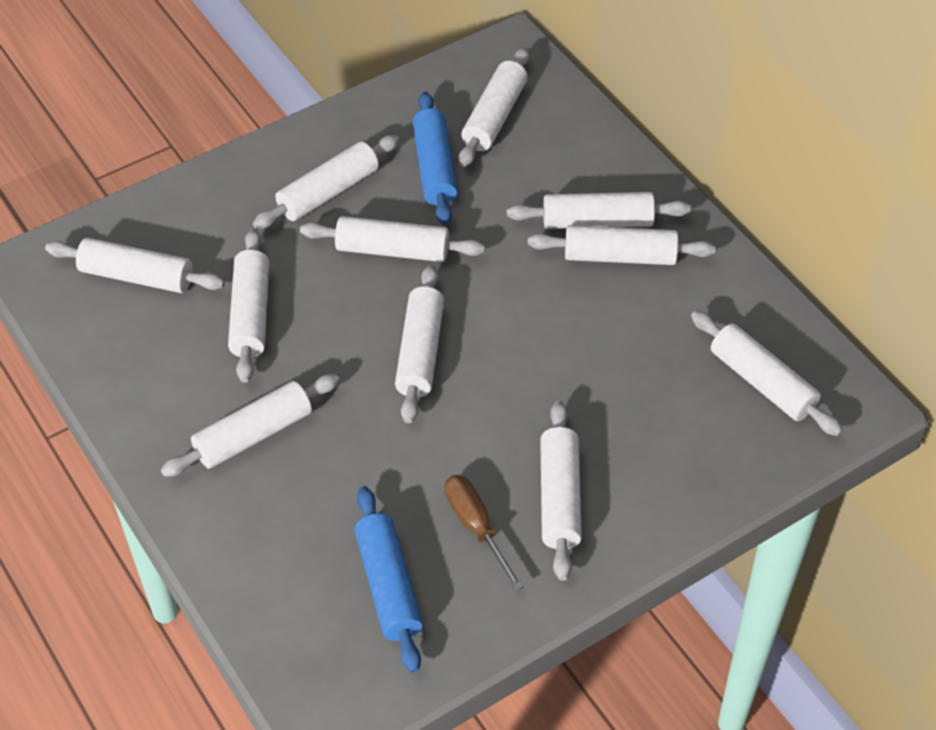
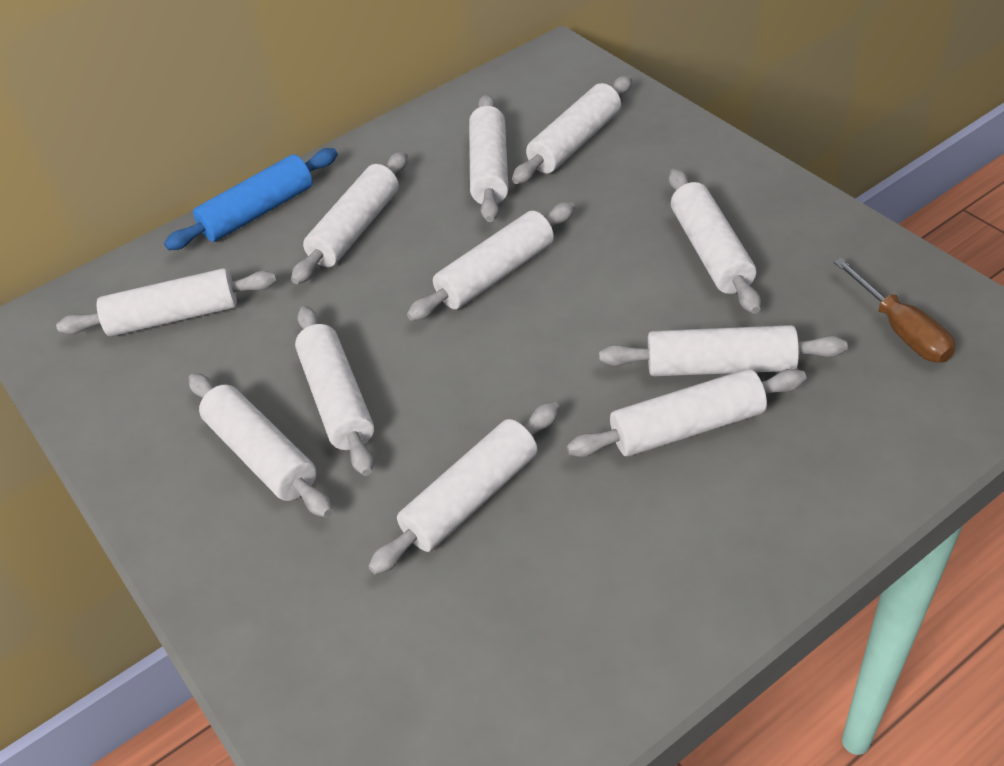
blue rolling pin: 2 -> 1

